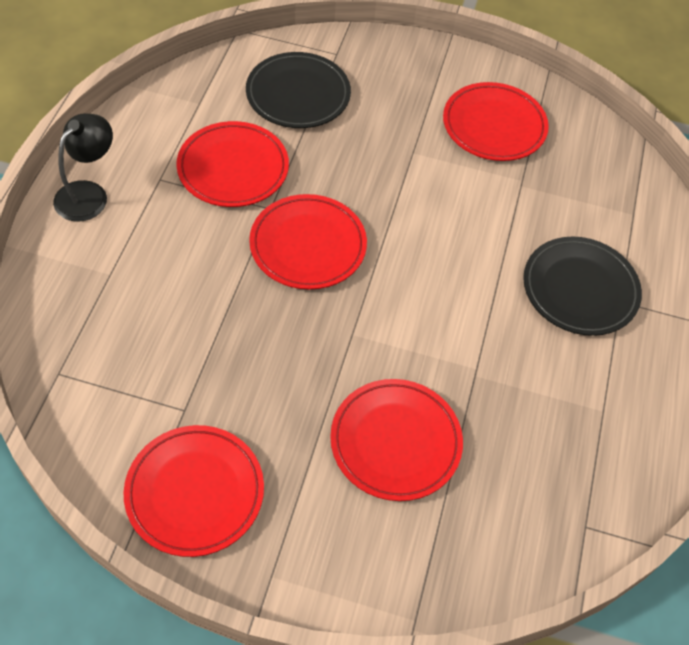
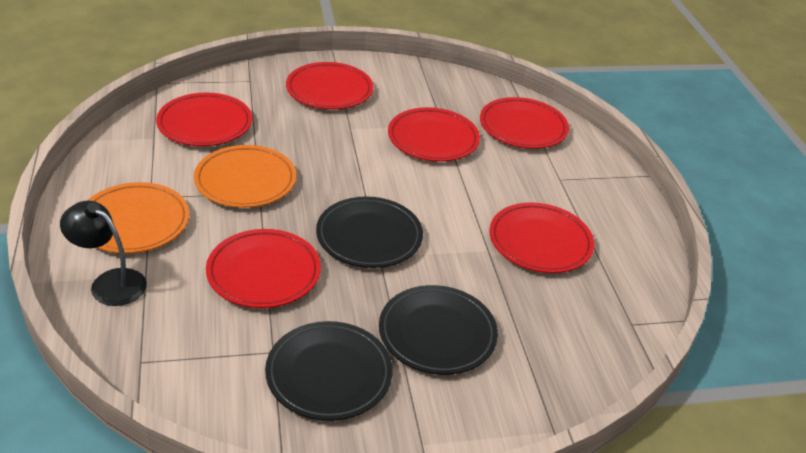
black plate: 2 -> 3
orange plate: 0 -> 2
red plate: 5 -> 6

